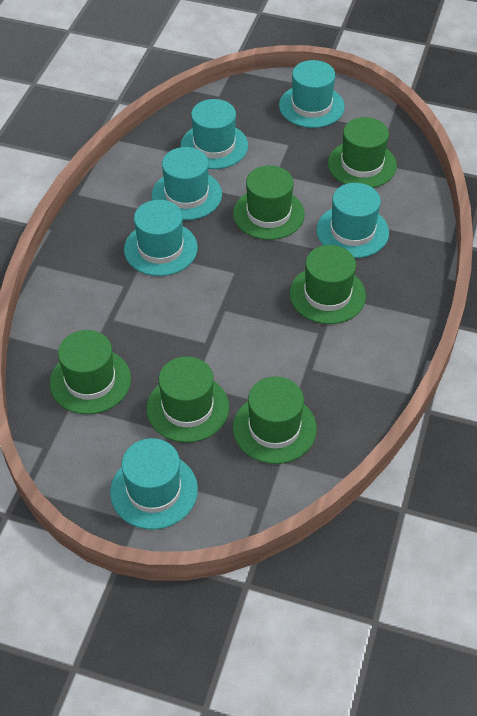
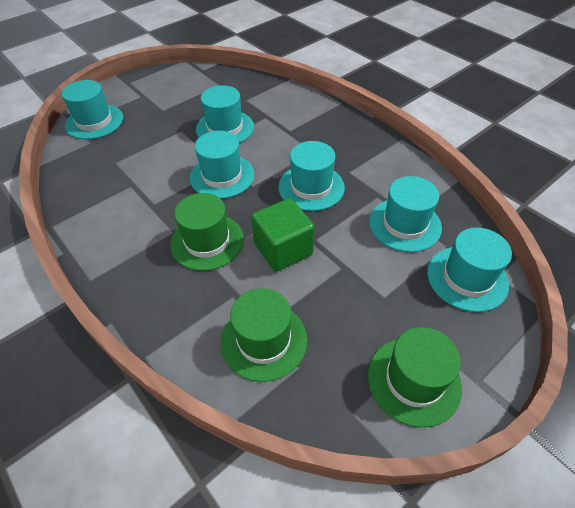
green cube: 0 -> 1
green hat: 6 -> 3

